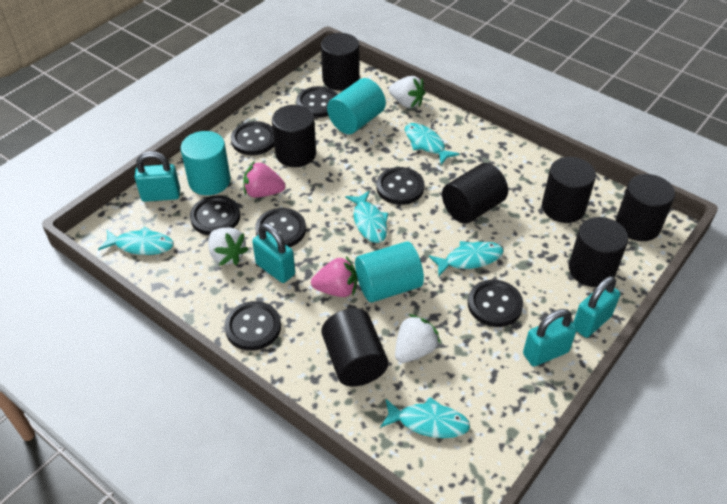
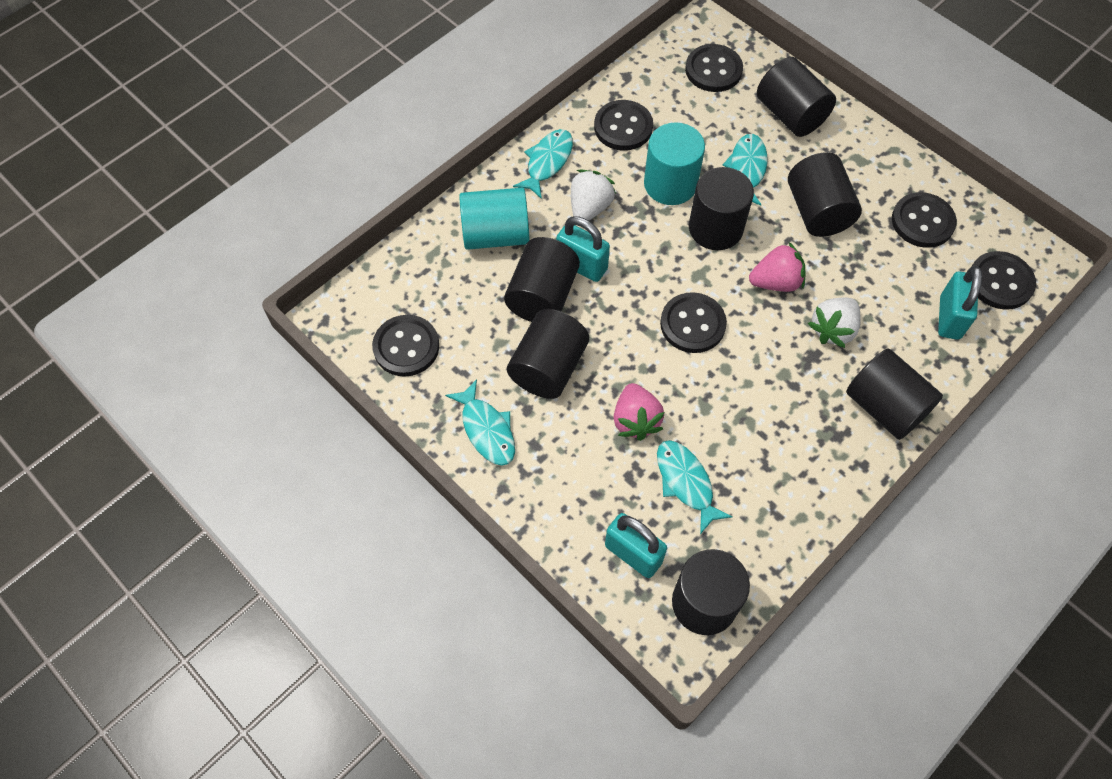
black button: 7 -> 6
turquoise cylinder: 3 -> 2
turquoise fish: 5 -> 4
turquoise padlock: 4 -> 3
white strawberry: 3 -> 2

